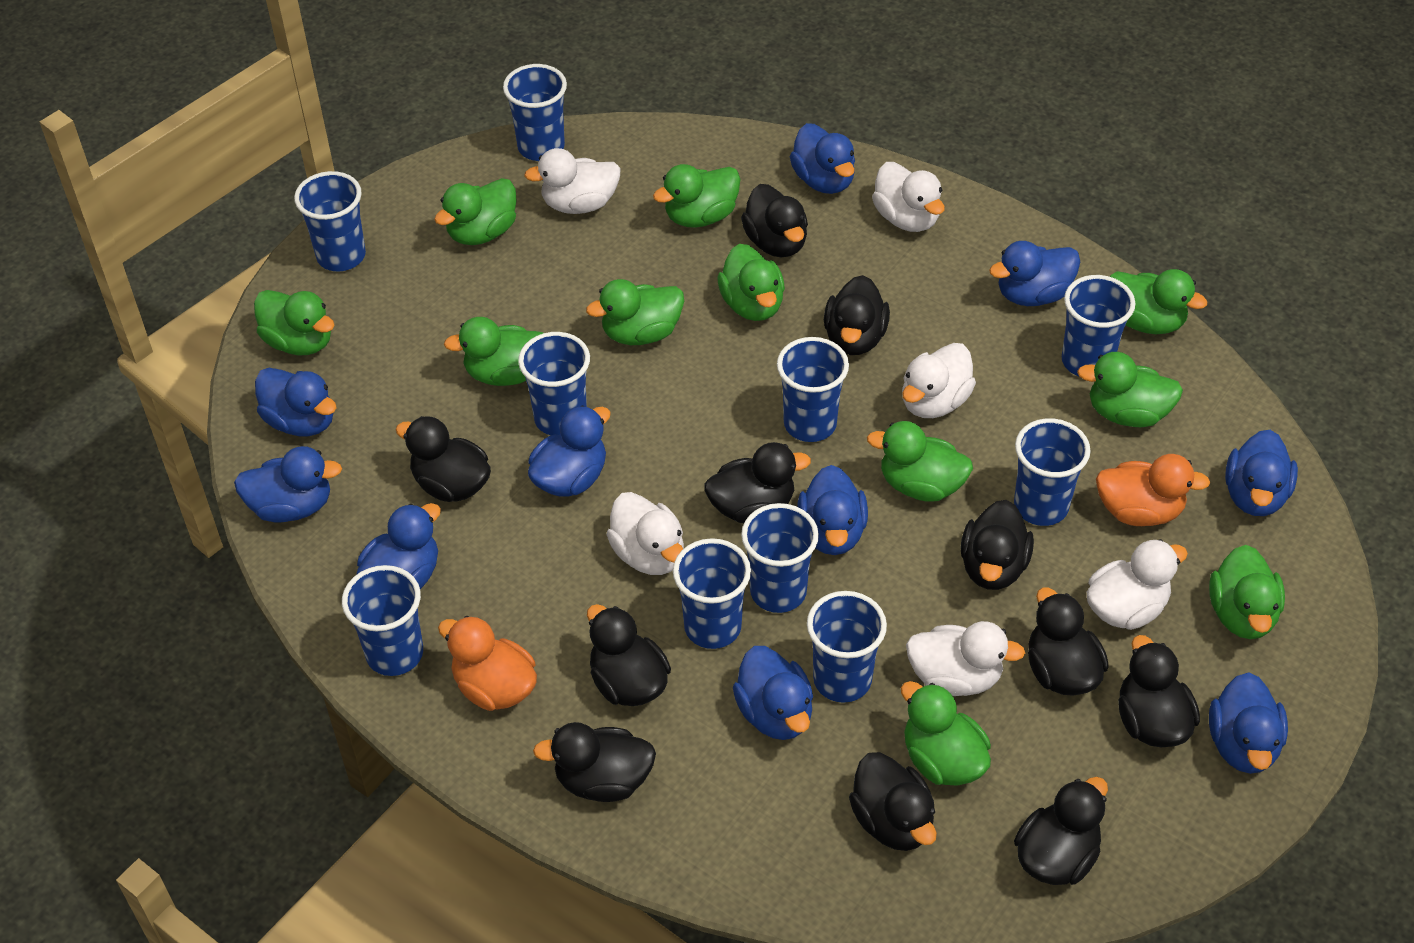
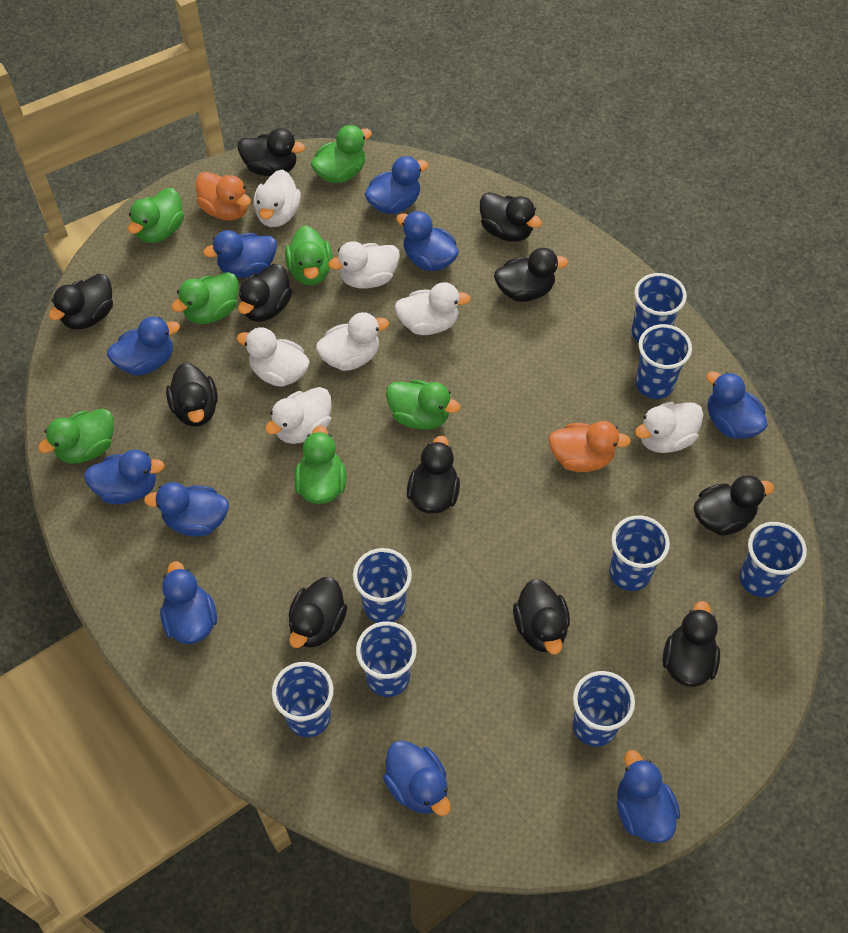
blue cup: 10 -> 8
green duck: 11 -> 7
white duck: 6 -> 7

